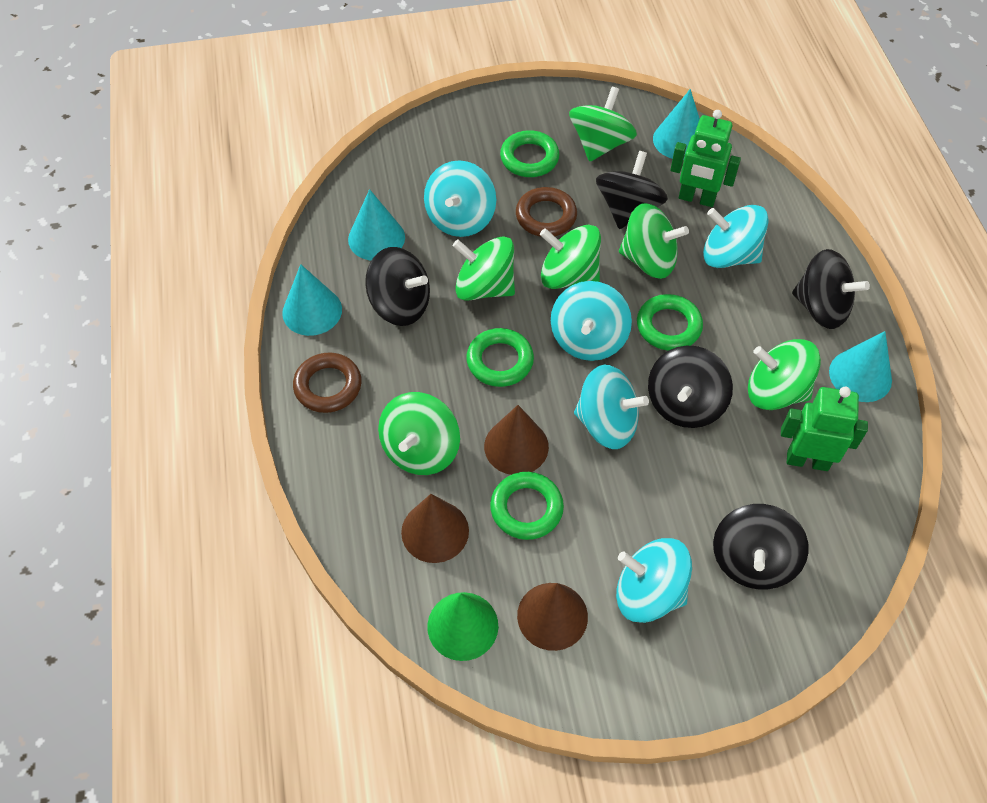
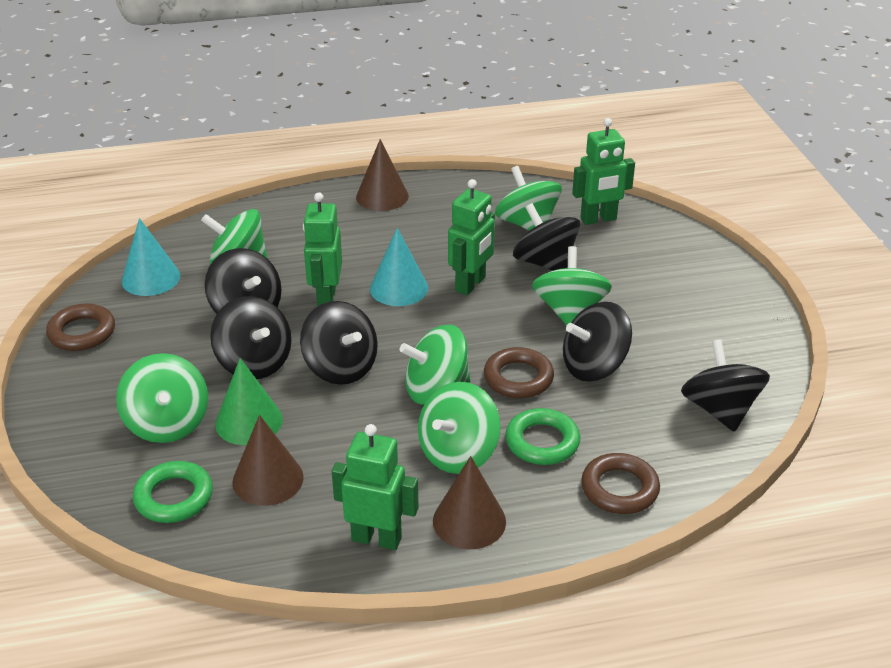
black spinning top: 5 -> 6
brown ring: 2 -> 3
green ring: 4 -> 2
green robot: 2 -> 4
turquoise cone: 4 -> 2
turquoise spinning top: 5 -> 0

